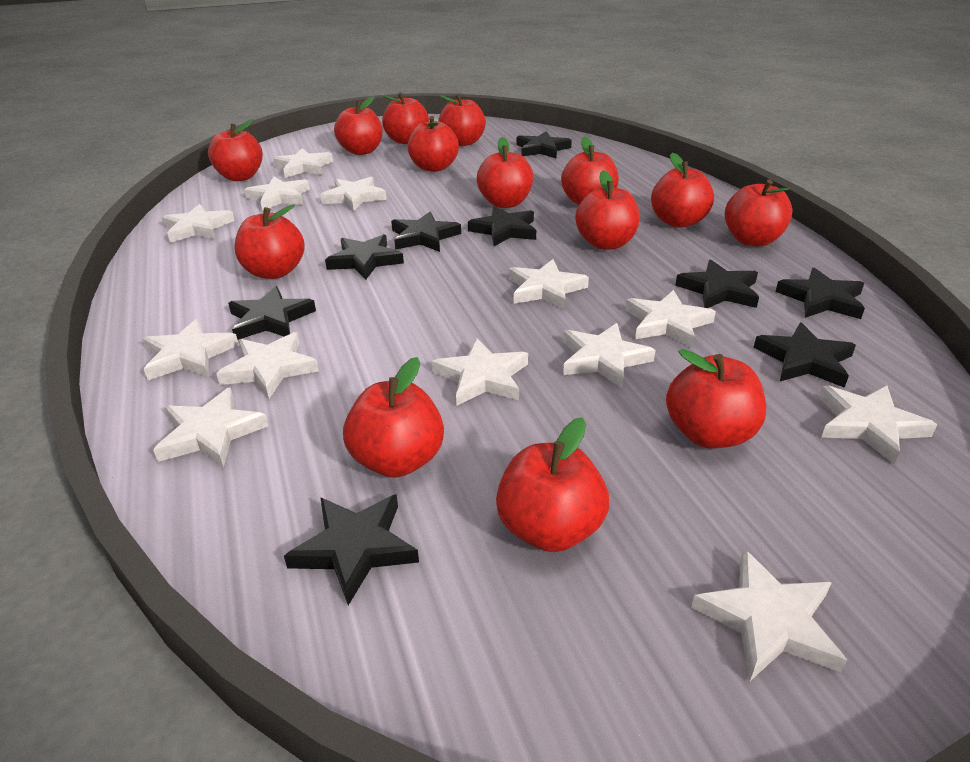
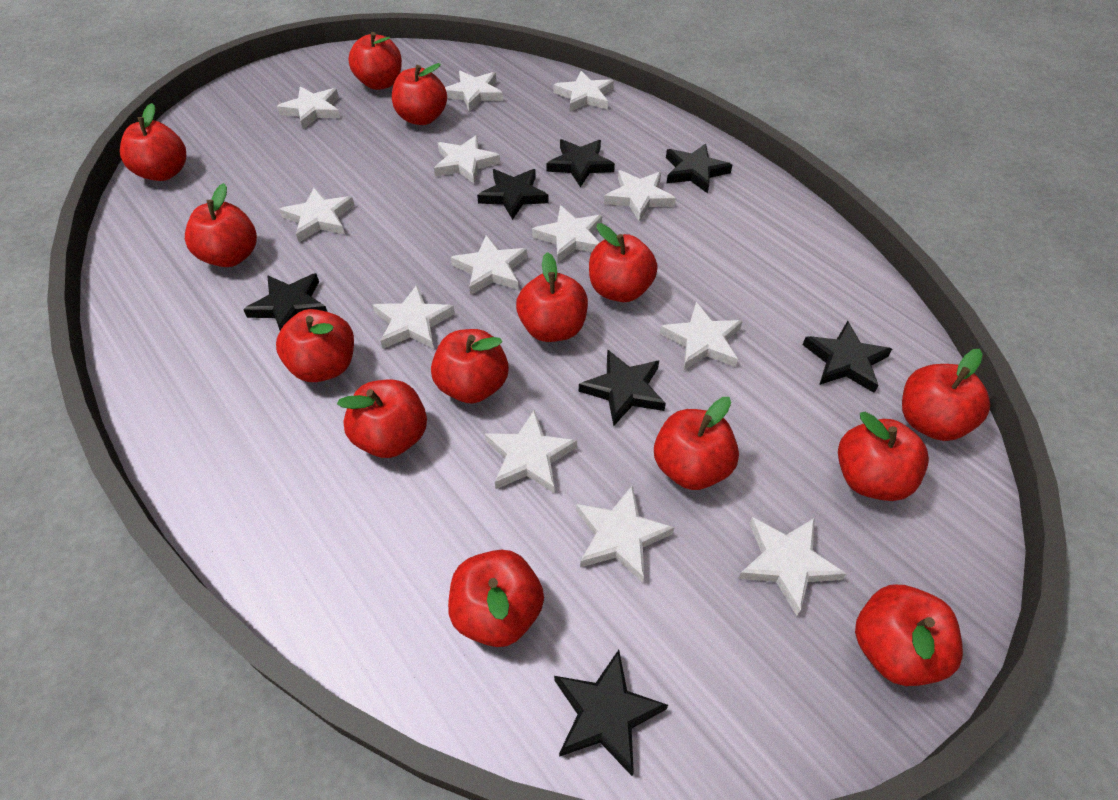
black star: 9 -> 7

